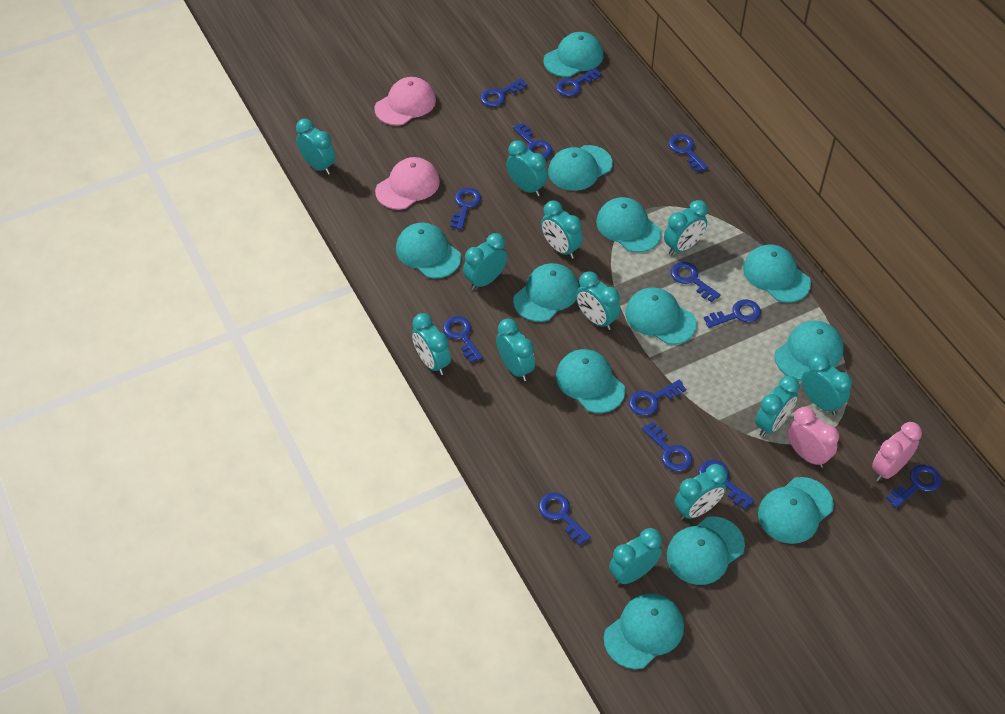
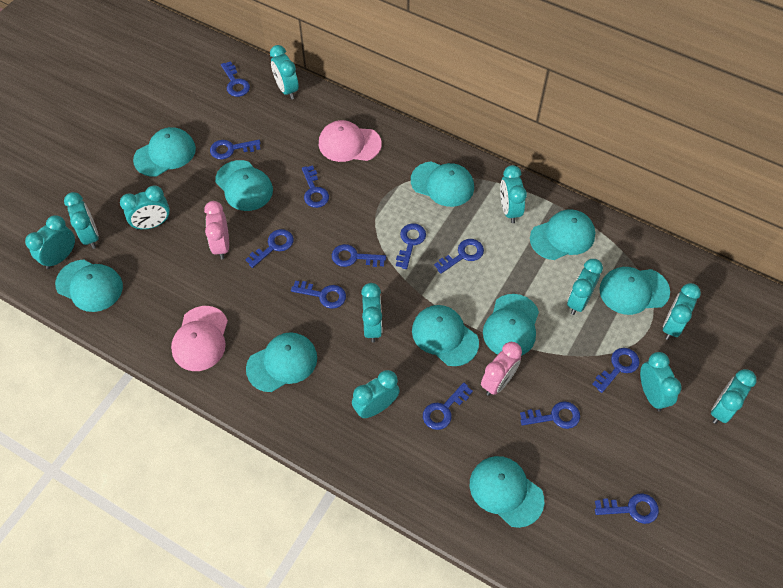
blue key: 13 -> 12
turquoise cap: 12 -> 10
turquoise clock: 12 -> 11

